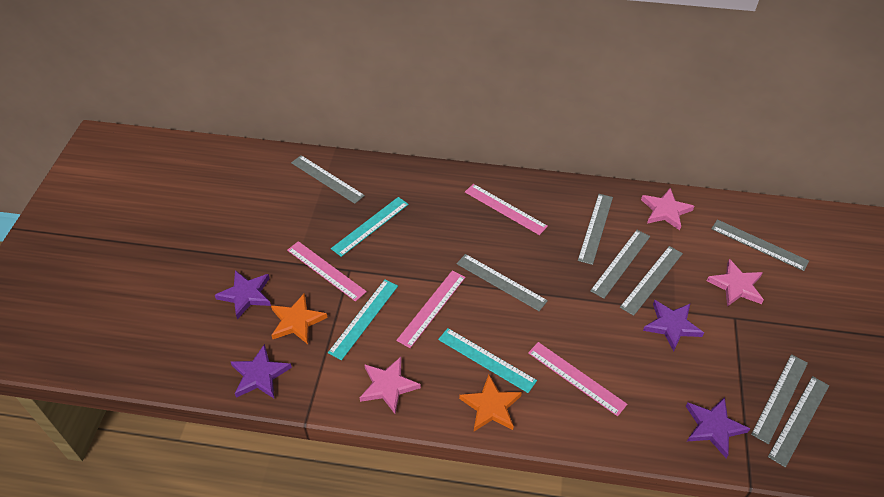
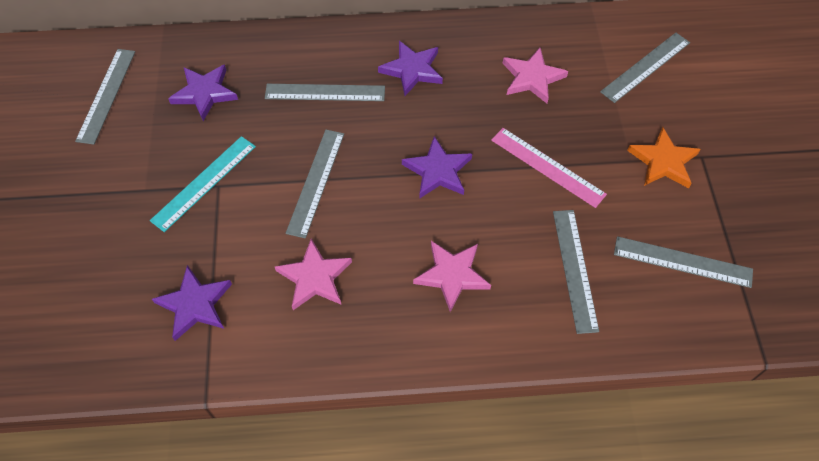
grey ruler: 8 -> 6
orange star: 2 -> 1
pink ruler: 4 -> 1
turquoise ruler: 3 -> 1

